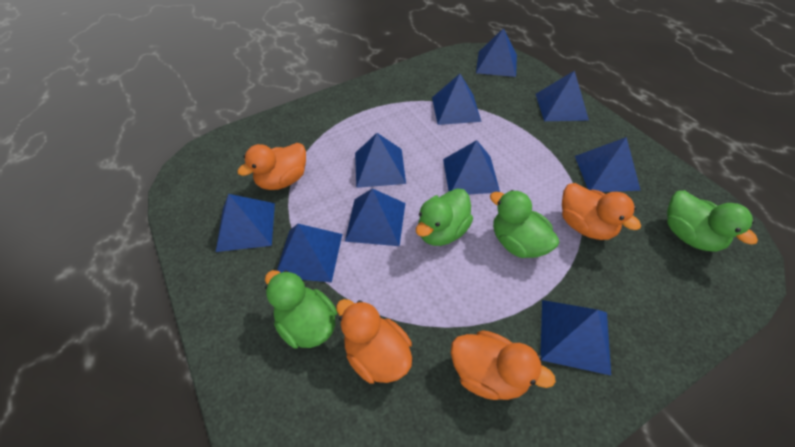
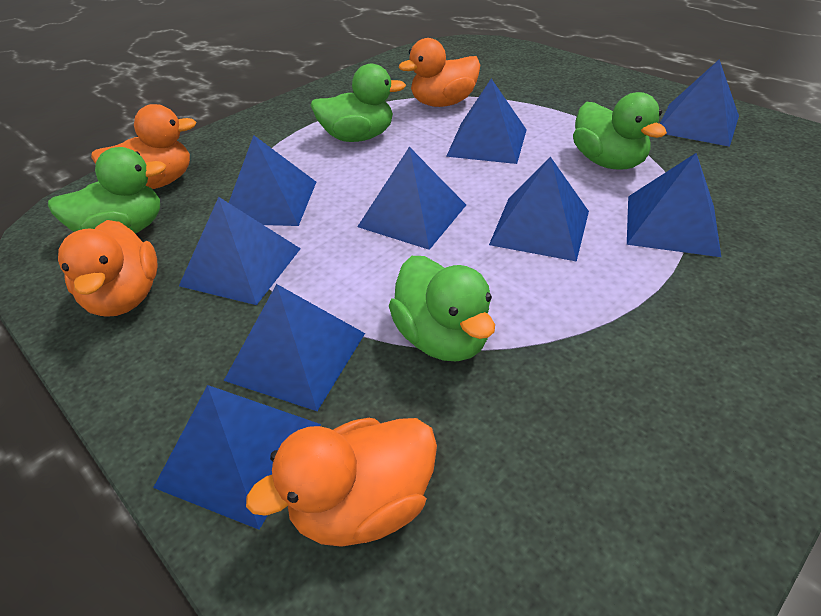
blue pyramid: 10 -> 9

